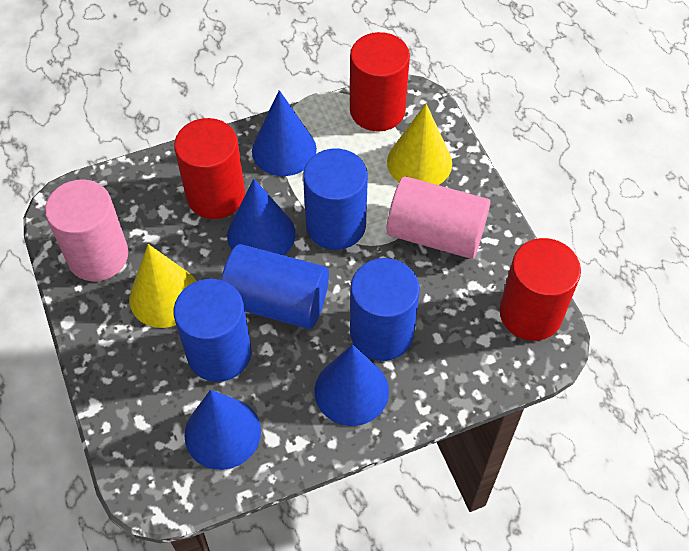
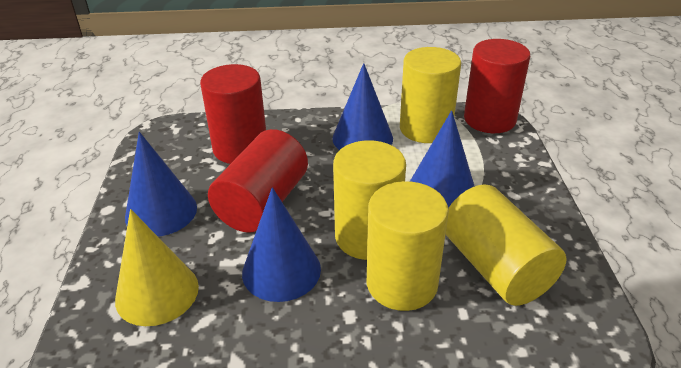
blue cylinder: 4 -> 0
pink cylinder: 2 -> 0
yellow cone: 2 -> 1
yellow cylinder: 0 -> 4

